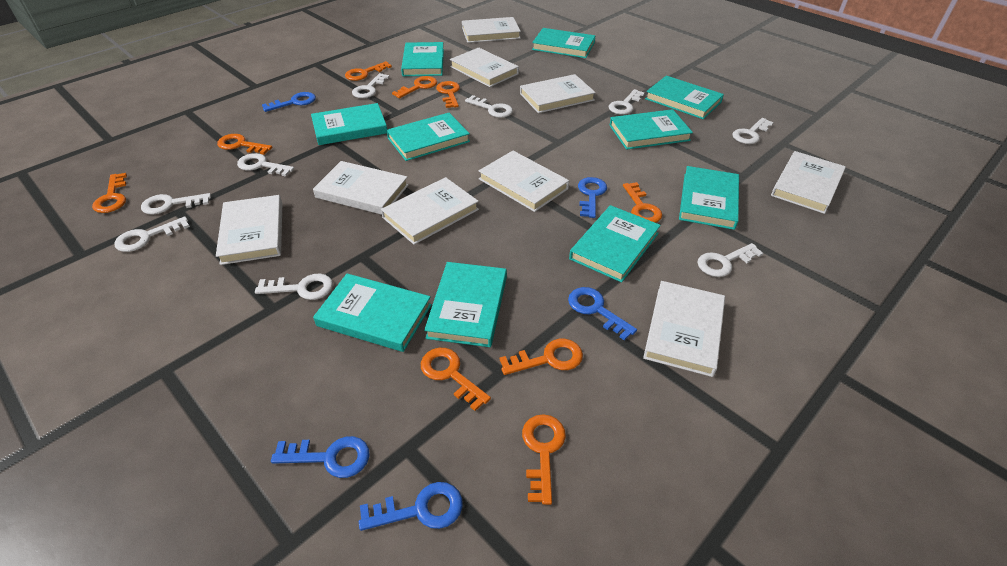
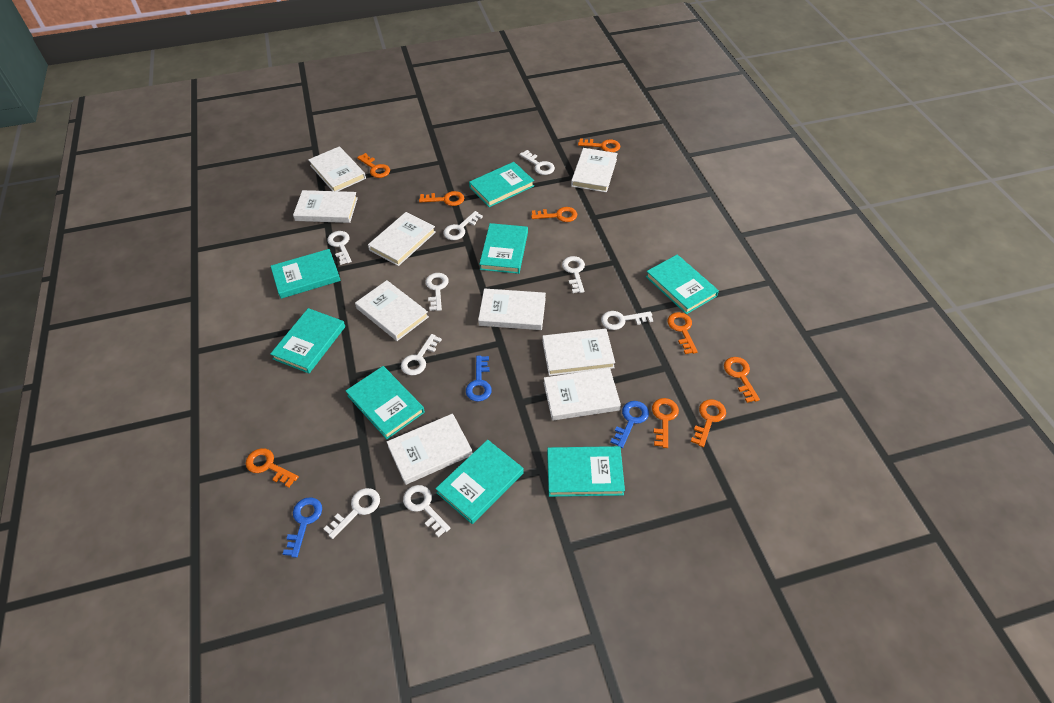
blue key: 5 -> 3
turquoise book: 10 -> 8

